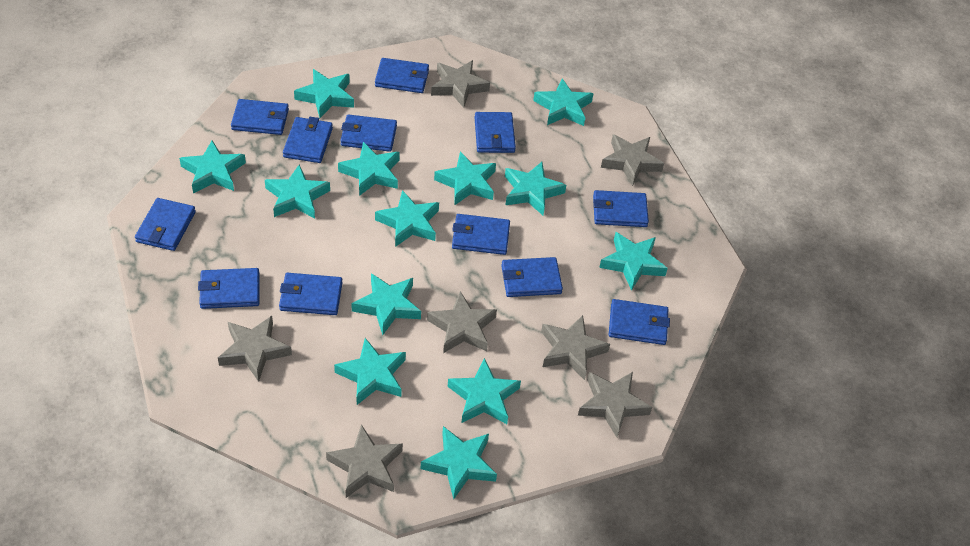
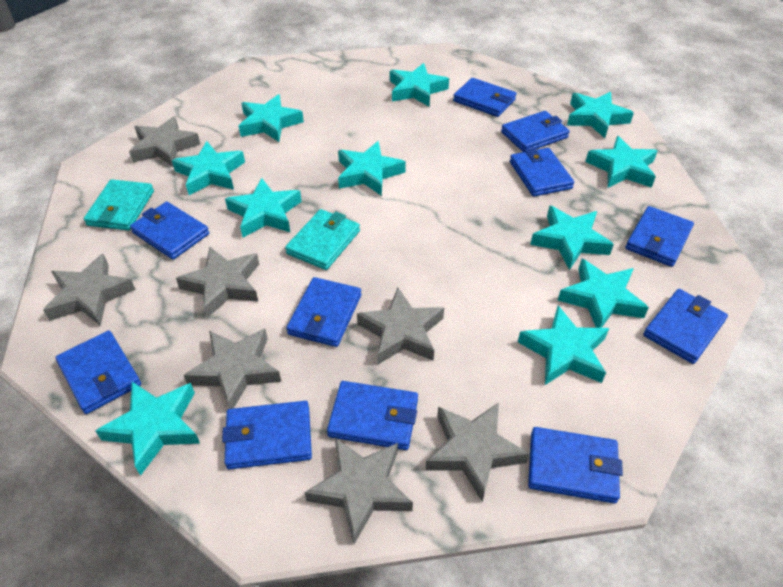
blue wallet: 12 -> 11
turquoise star: 13 -> 11
turquoise wallet: 0 -> 2

